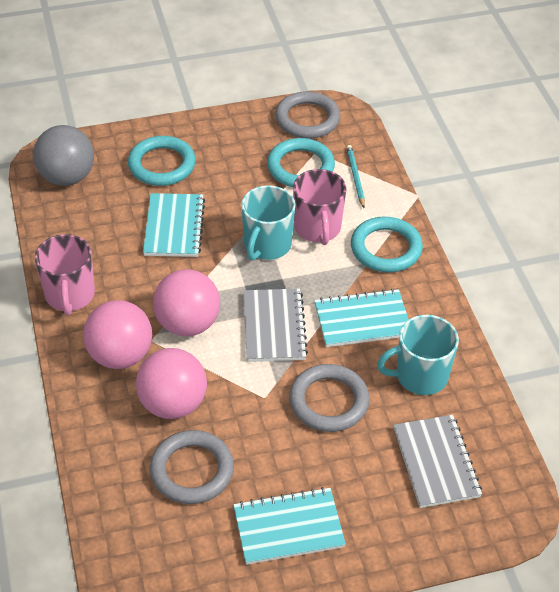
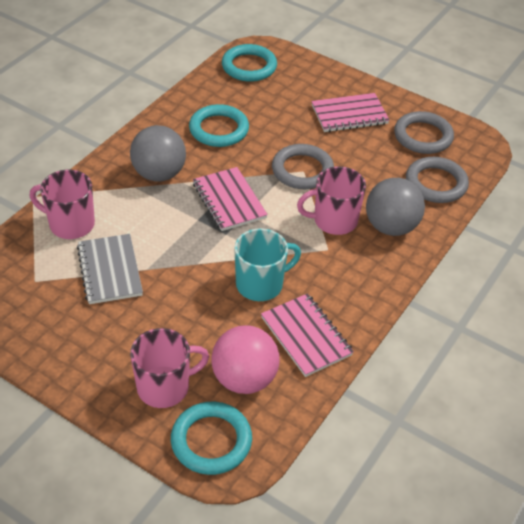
grey ball: 1 -> 2
grey notebook: 2 -> 1
pink ball: 3 -> 1
pink mug: 2 -> 3
pink notebook: 0 -> 3
turquoise mug: 2 -> 1
turquoise notebook: 3 -> 0
turquoise pencil: 1 -> 0

